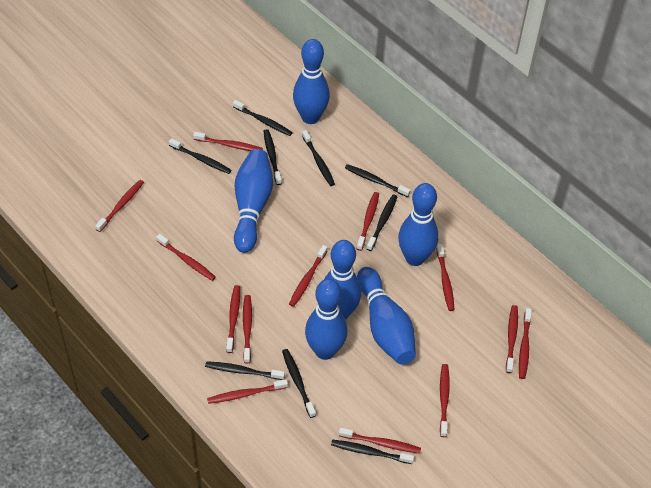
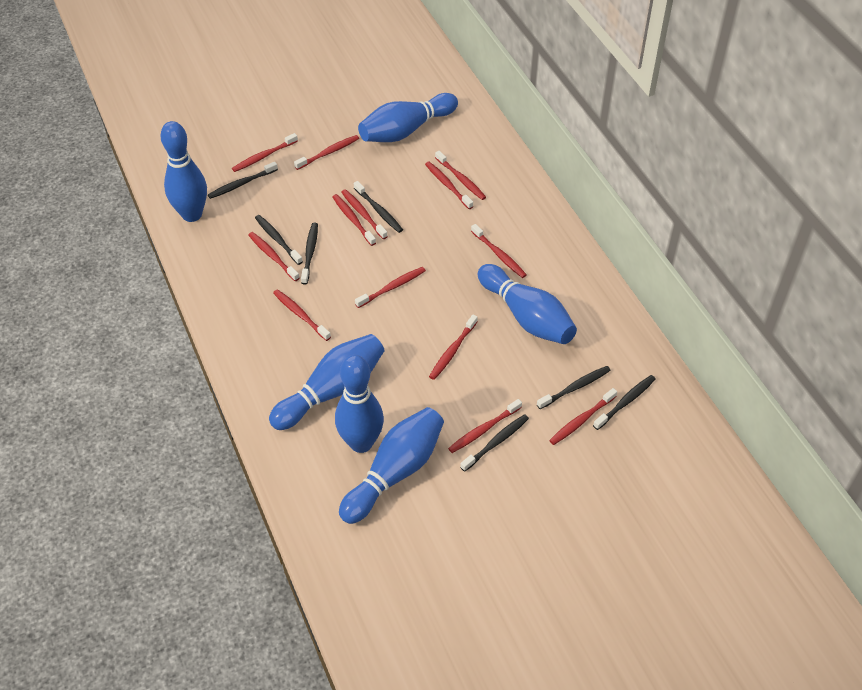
black toothbrush: 9 -> 7

